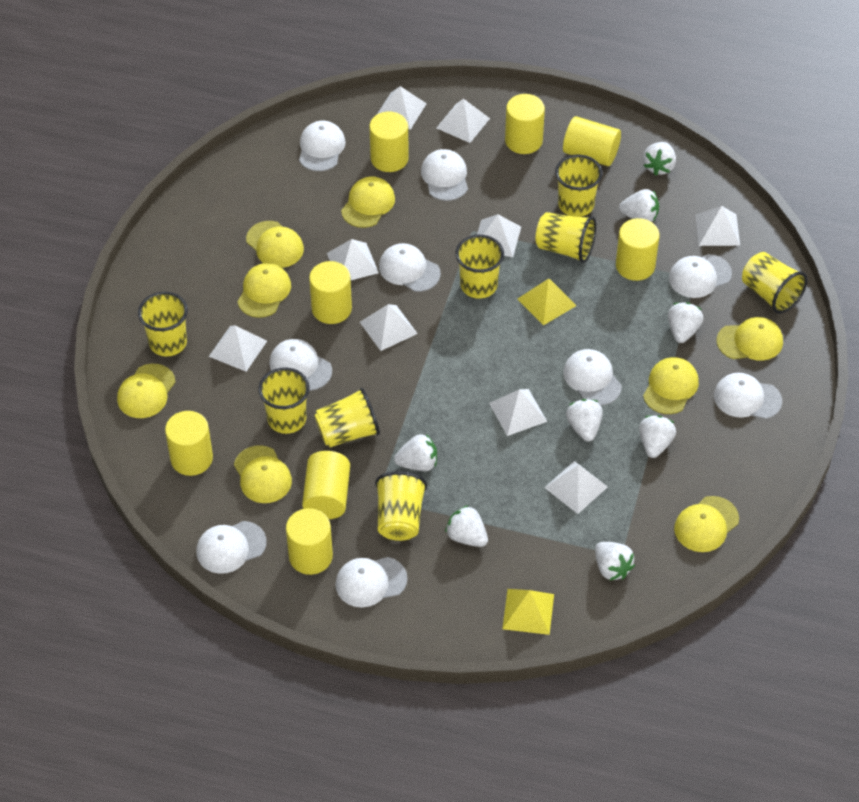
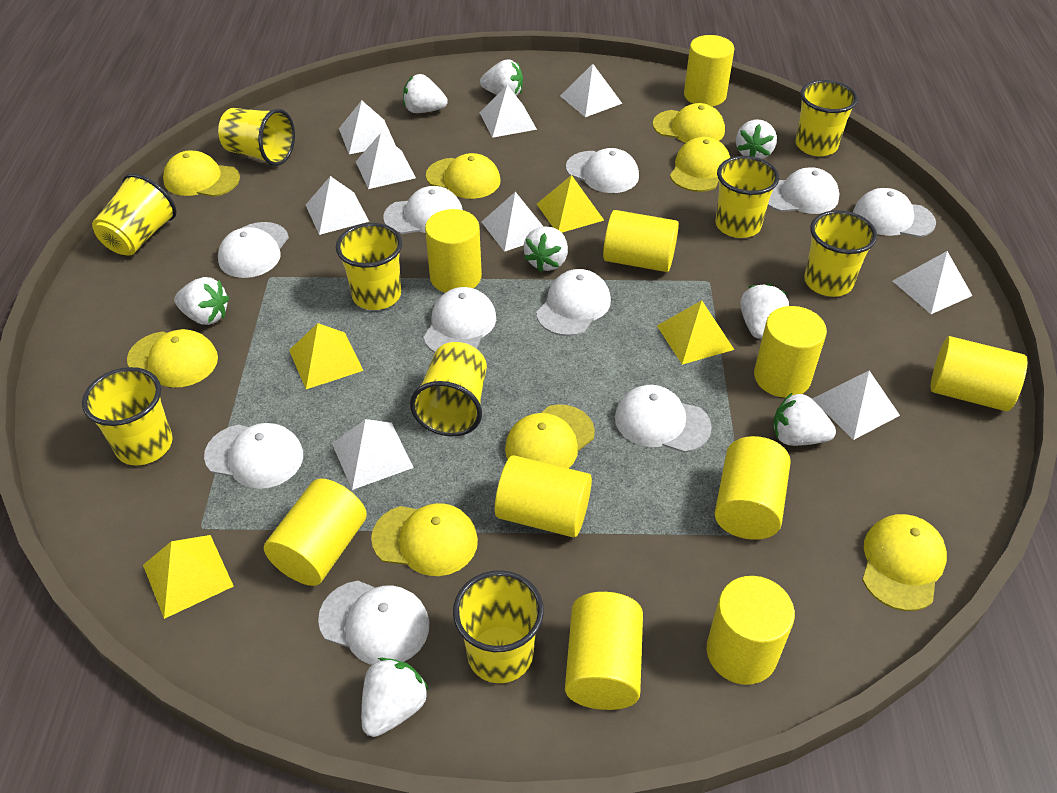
white cap: 9 -> 10
yellow cup: 8 -> 9
yellow cylinder: 8 -> 10
yellow pyramid: 2 -> 4

